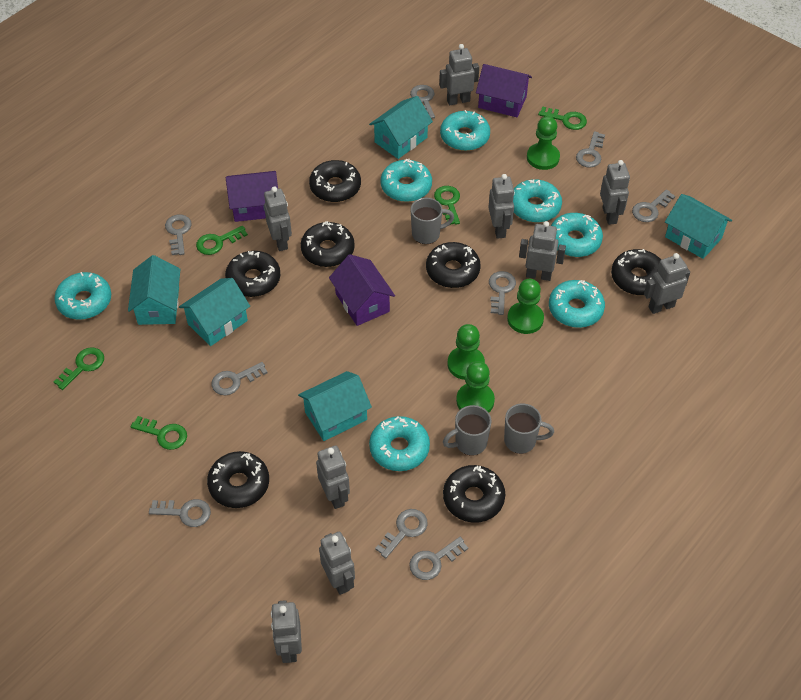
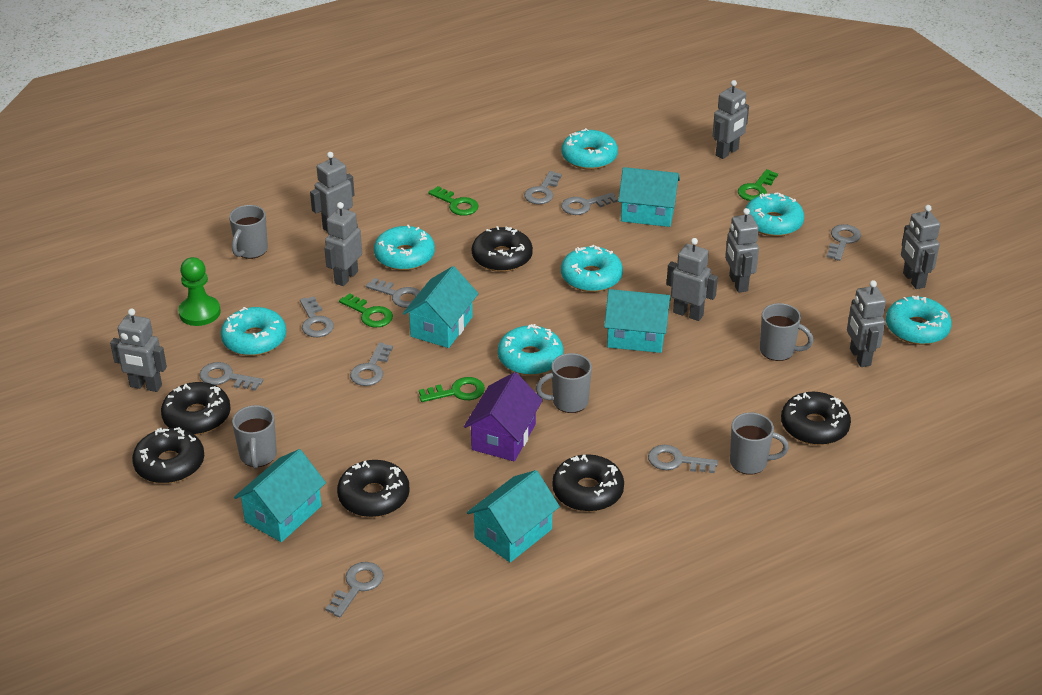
black donut: 7 -> 6
green key: 5 -> 4
green pawn: 4 -> 1
grey mug: 3 -> 5
grey robot: 9 -> 8
purple house: 3 -> 1

